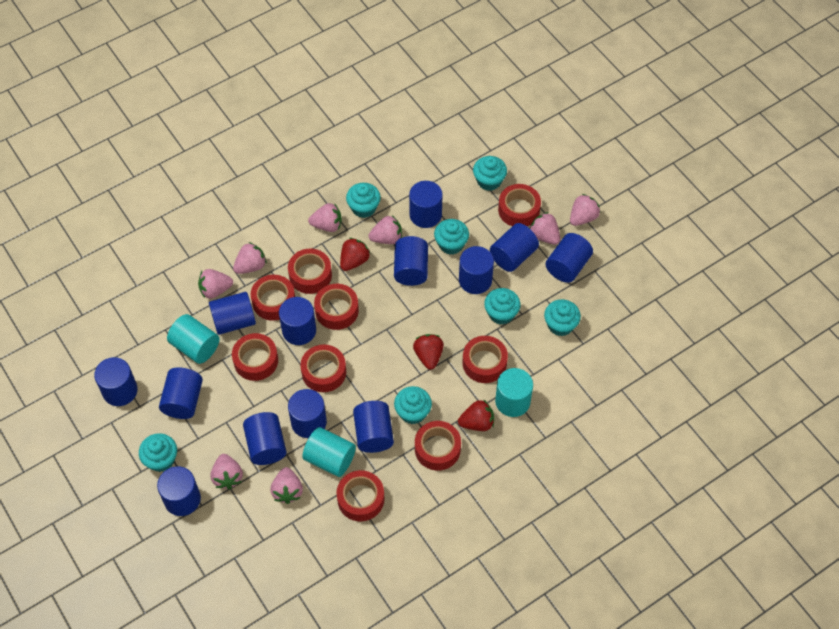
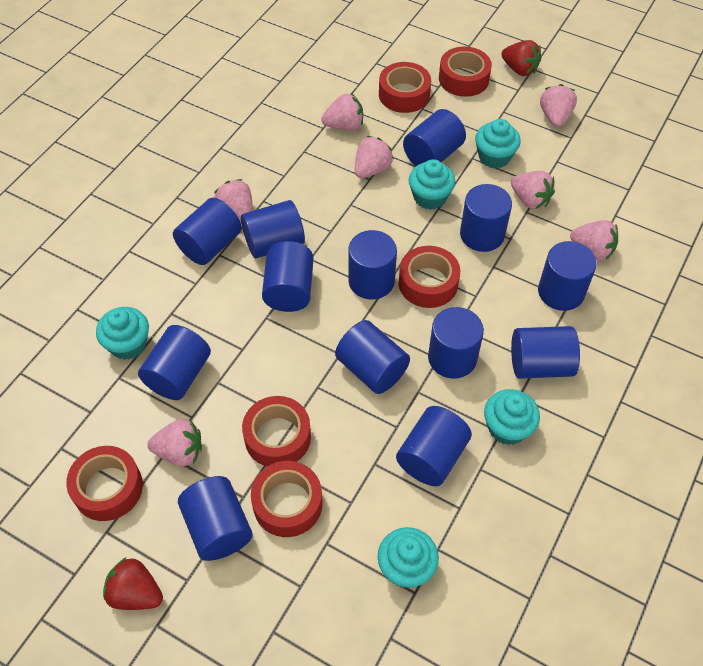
pink strawberry: 8 -> 7
red strawberry: 3 -> 2
red tape: 9 -> 6
turquoise cupcake: 7 -> 5
turquoise cylinder: 3 -> 0

